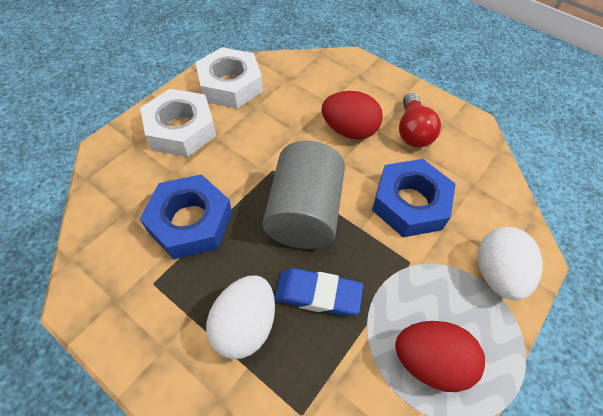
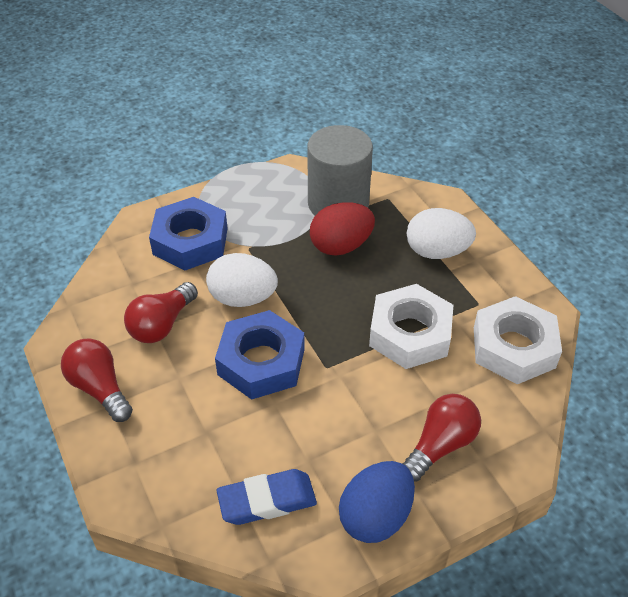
blue egg: 0 -> 1
red egg: 2 -> 1
red light bulb: 1 -> 3

